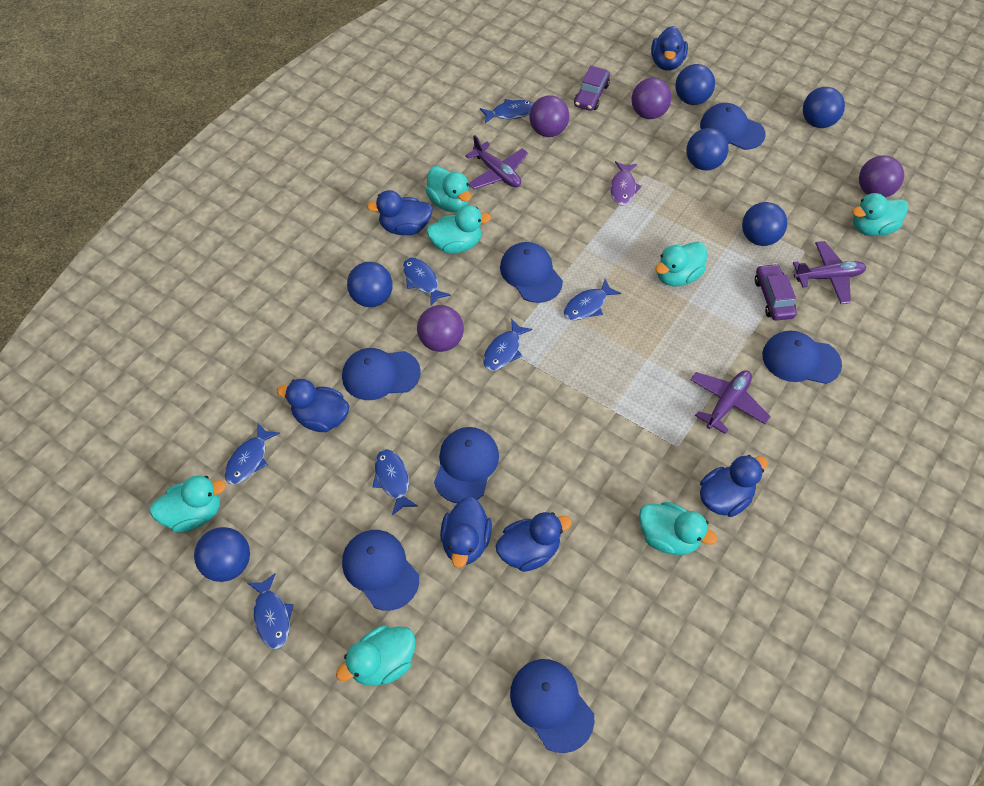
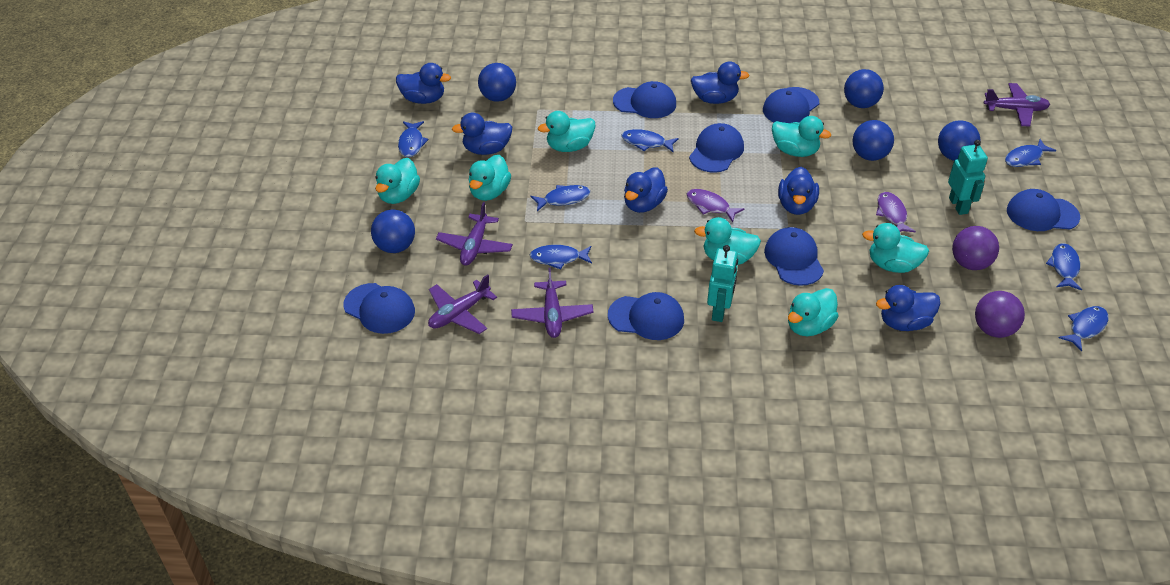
blue ball: 6 -> 5
purple ball: 4 -> 2
purple car: 2 -> 0
purple fish: 1 -> 2
purple plane: 3 -> 4
turquoise robot: 0 -> 2

